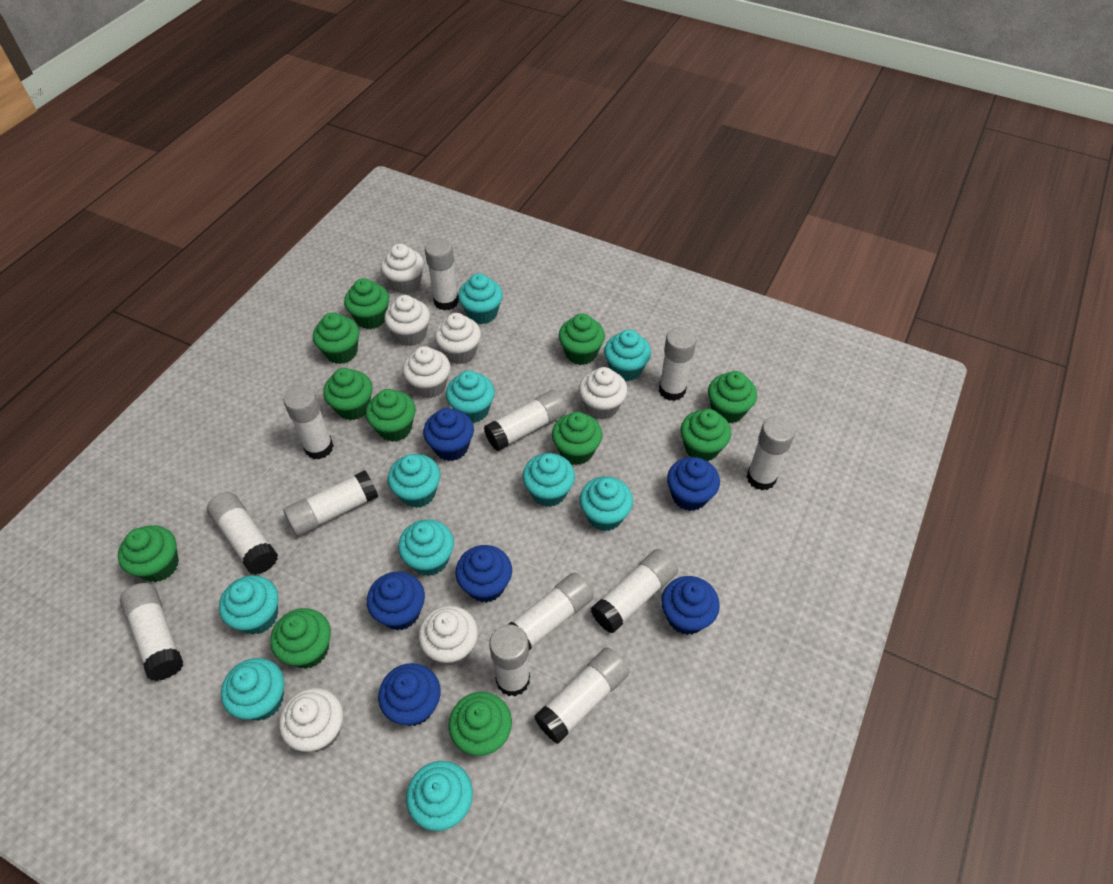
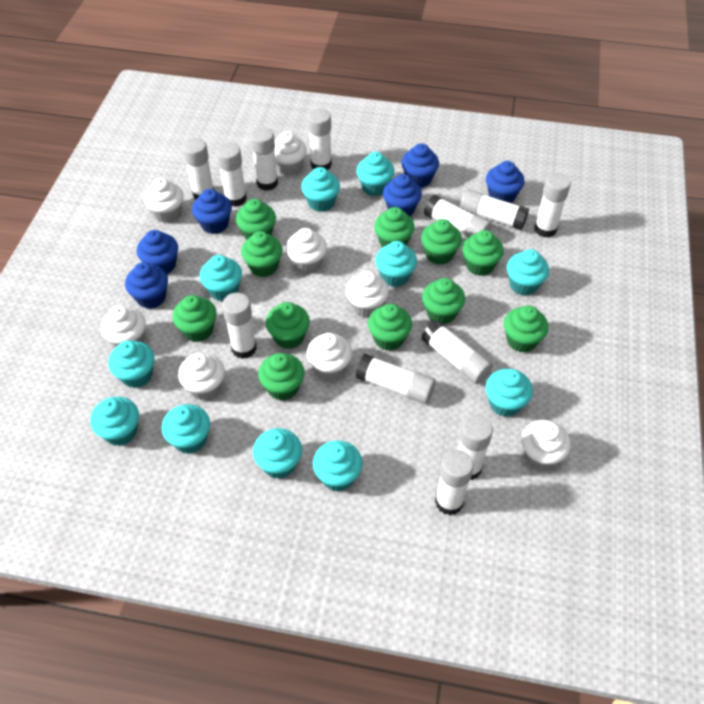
turquoise cupcake: 10 -> 11
white cupcake: 7 -> 8

